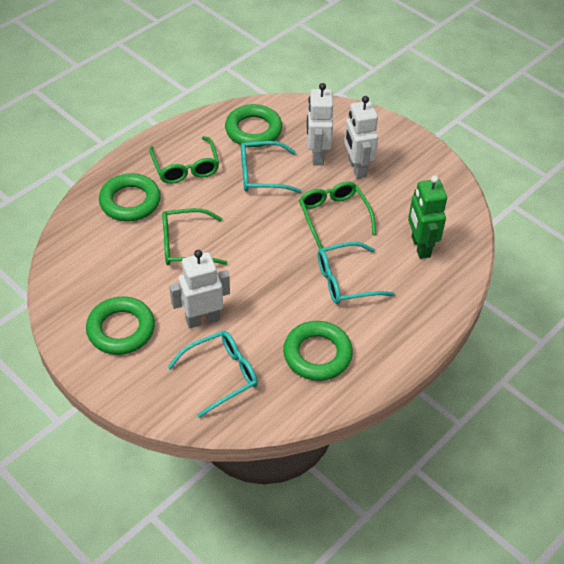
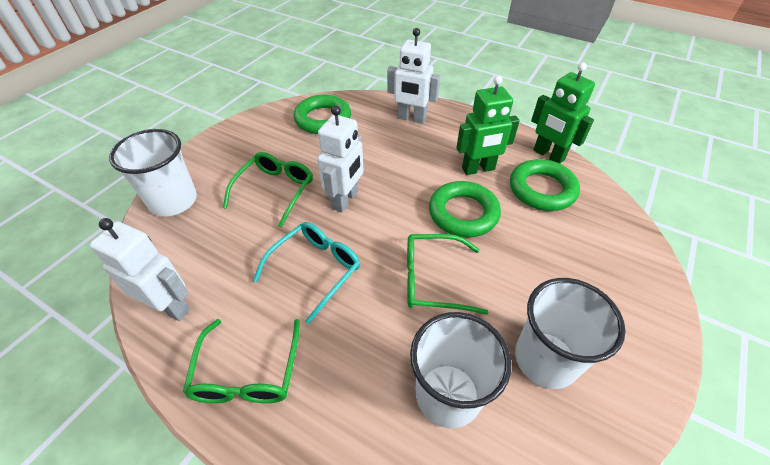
green ring: 4 -> 3
green robot: 1 -> 2
turquoise glasses: 3 -> 1
white cup: 0 -> 3

